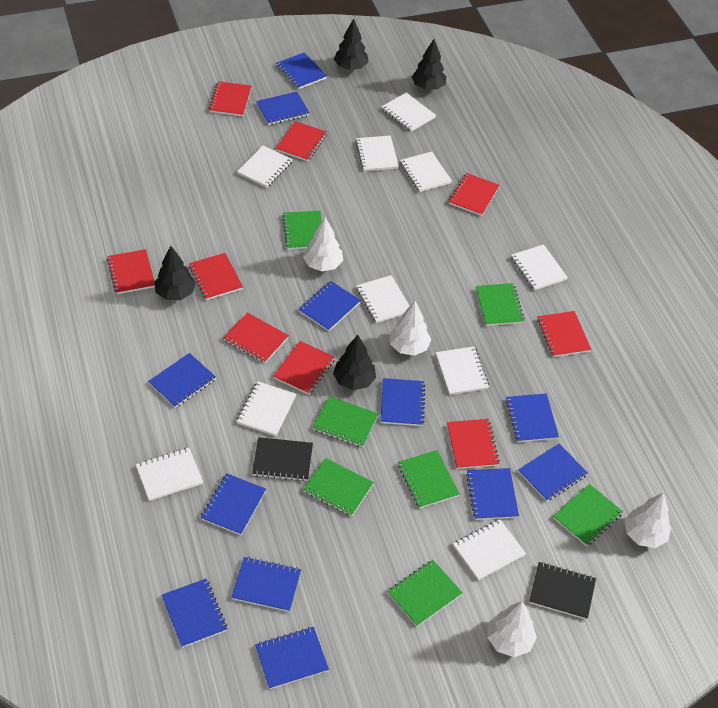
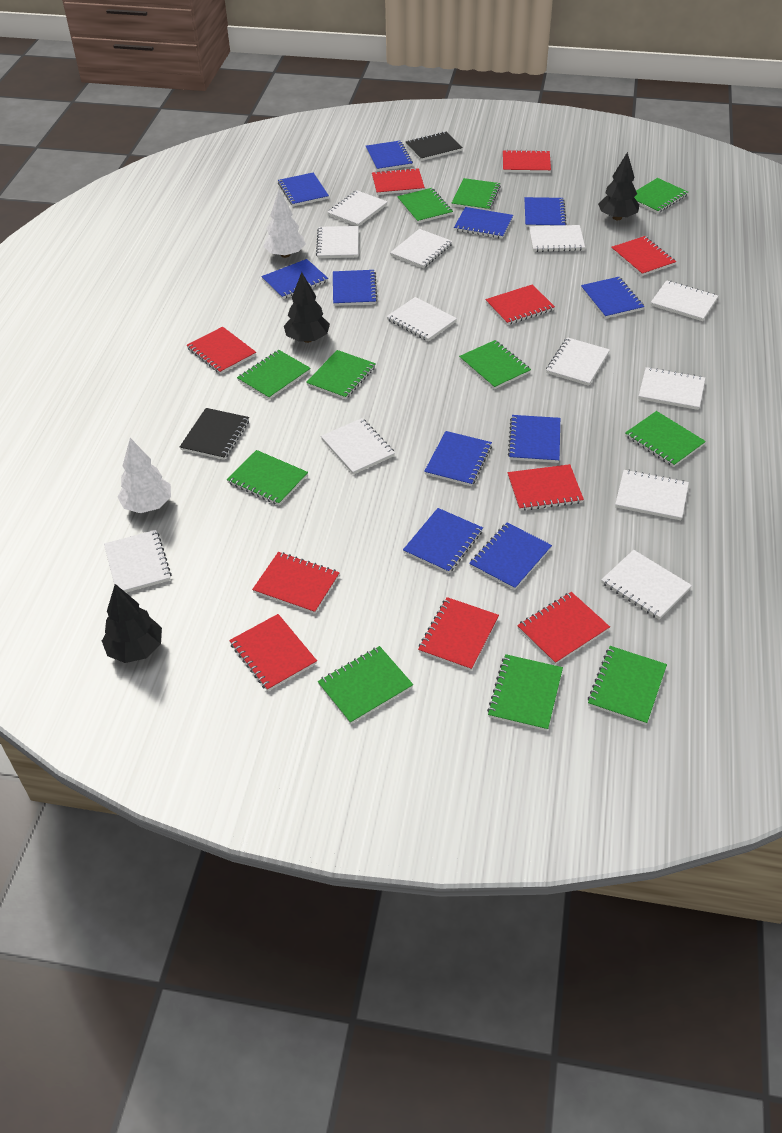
black tree: 4 -> 3
blue notebook: 12 -> 11
green notebook: 7 -> 11
red notebook: 9 -> 10
white notebook: 10 -> 12
white tree: 4 -> 2

